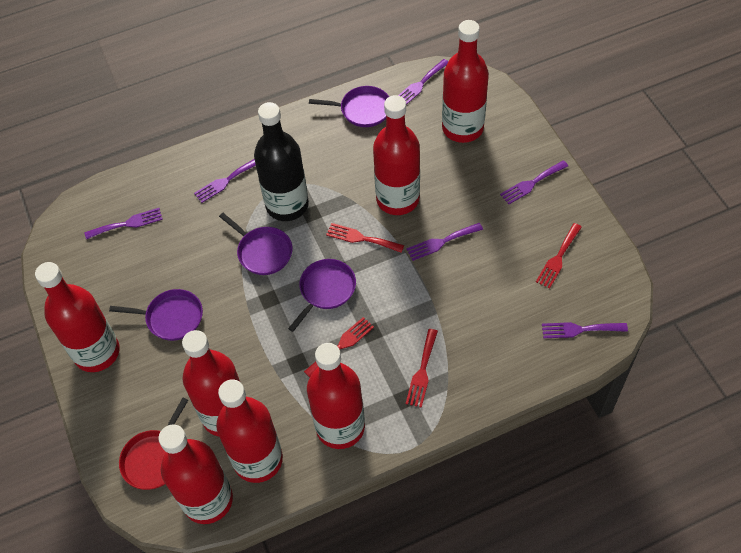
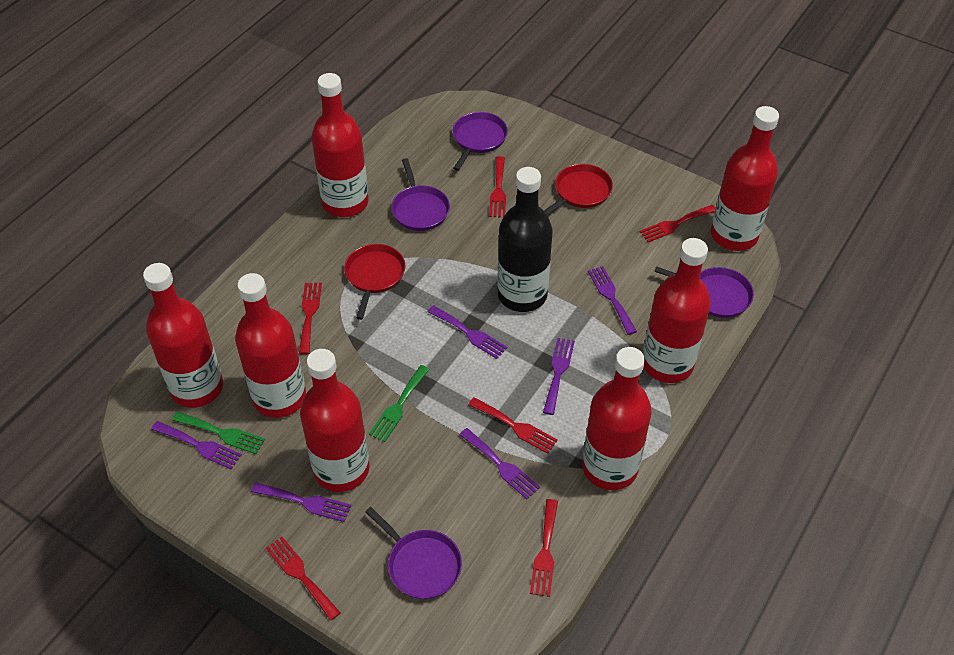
green fork: 0 -> 2
red fork: 4 -> 6
red pan: 1 -> 2

